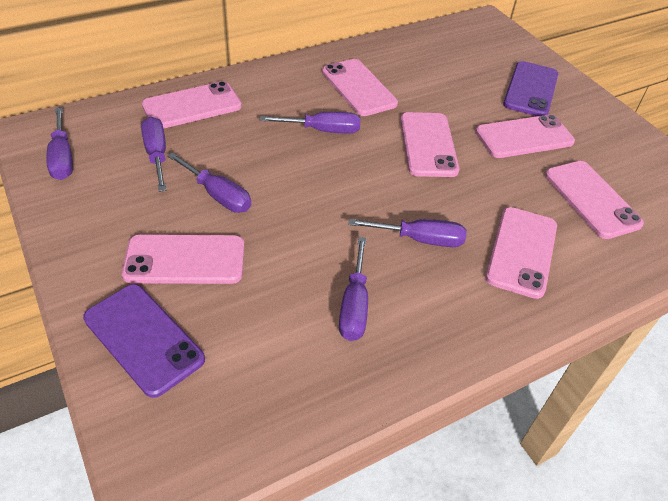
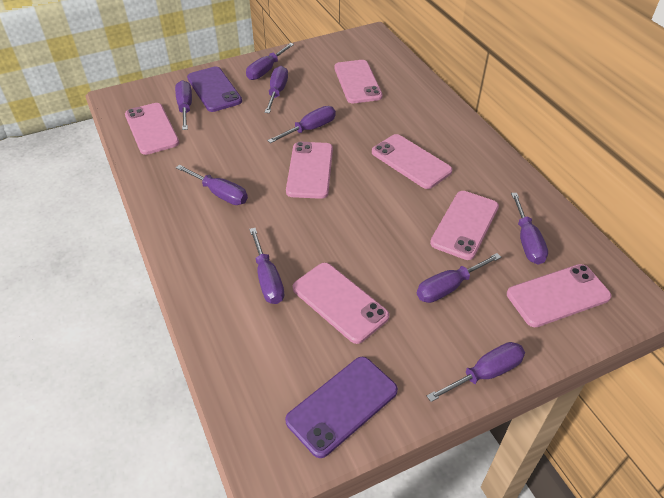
purple screwdriver: 6 -> 9

